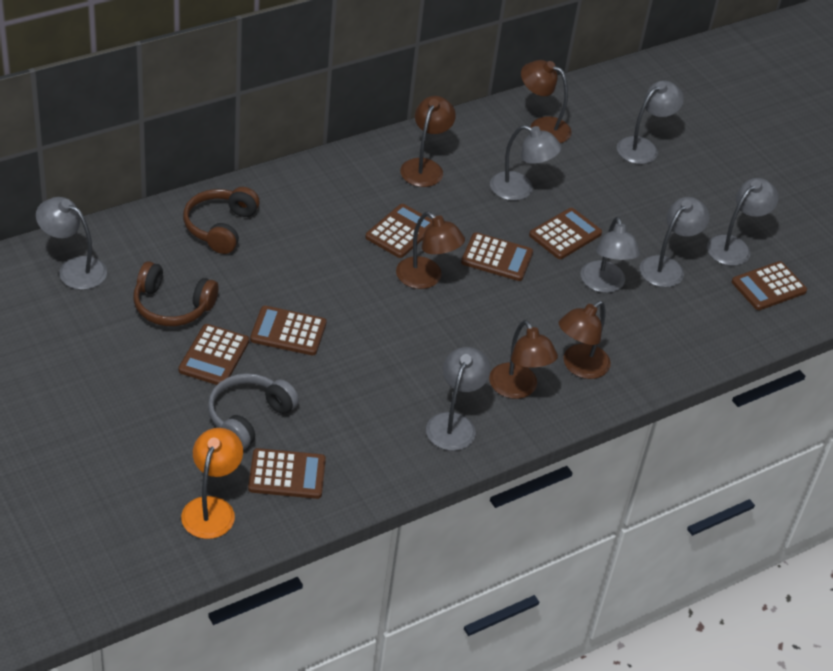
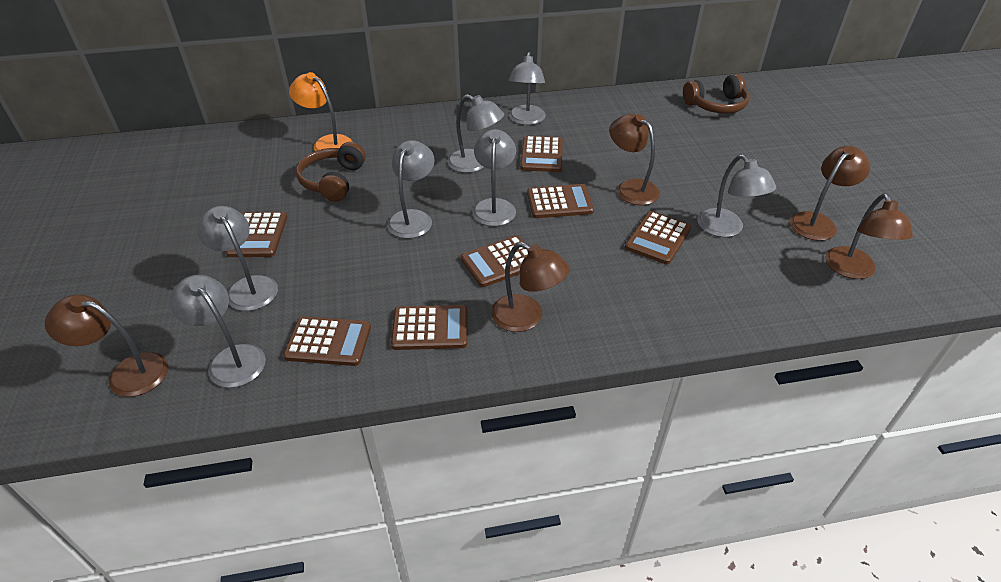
grey headphones: 1 -> 0

